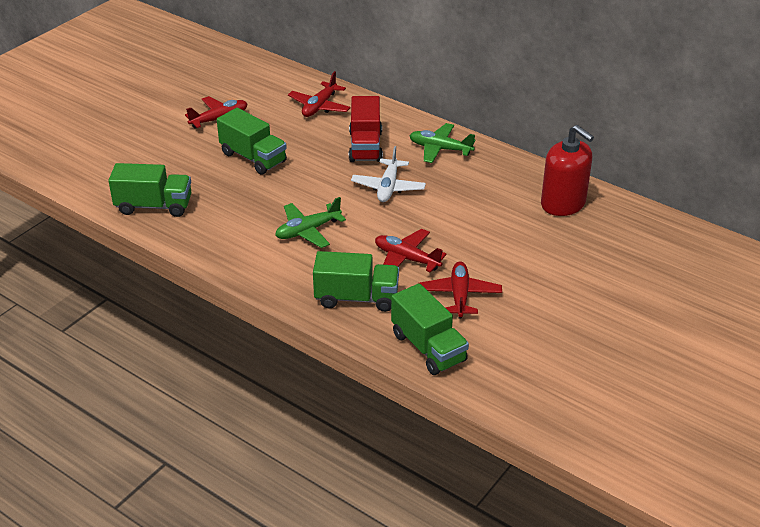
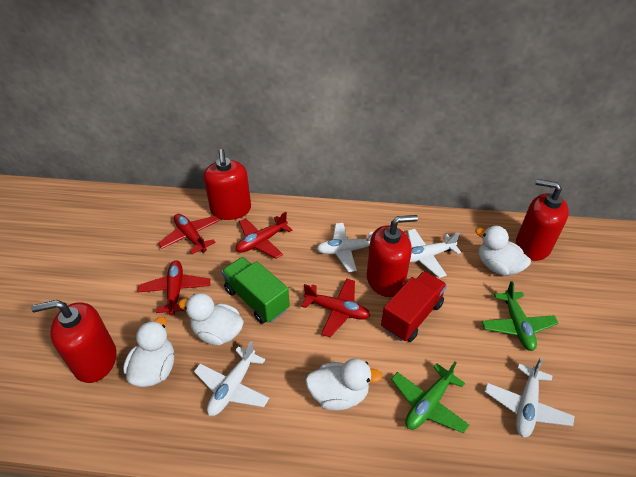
green truck: 4 -> 1
red soap dispenser: 1 -> 4
white duck: 0 -> 4
white plane: 1 -> 4

